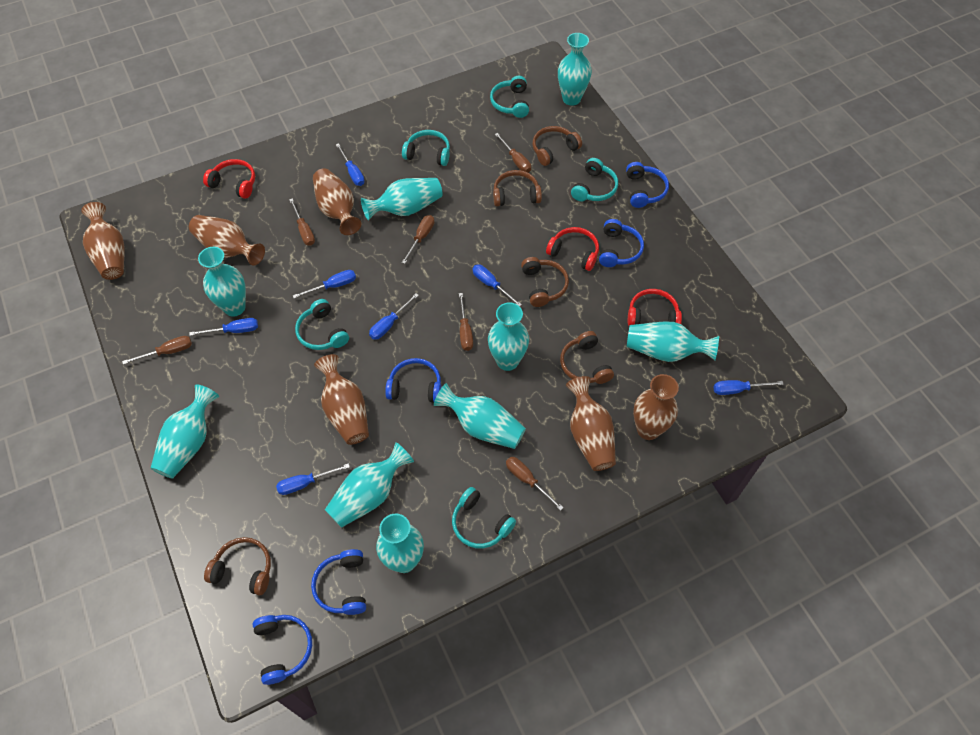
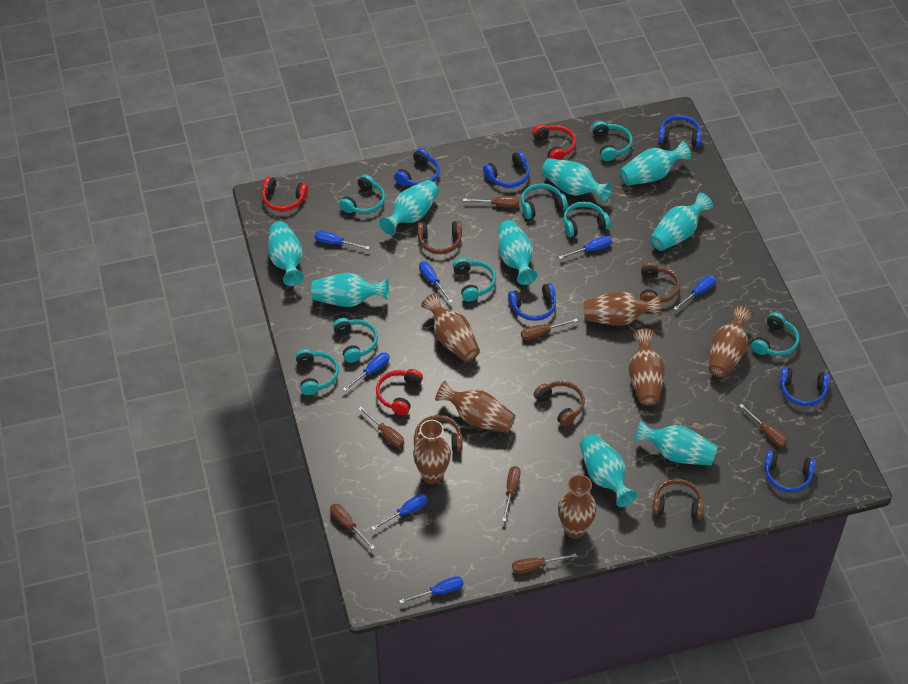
blue headphones: 5 -> 6
brown screwdriver: 6 -> 7
brown vase: 6 -> 7
turquoise headphones: 5 -> 8

